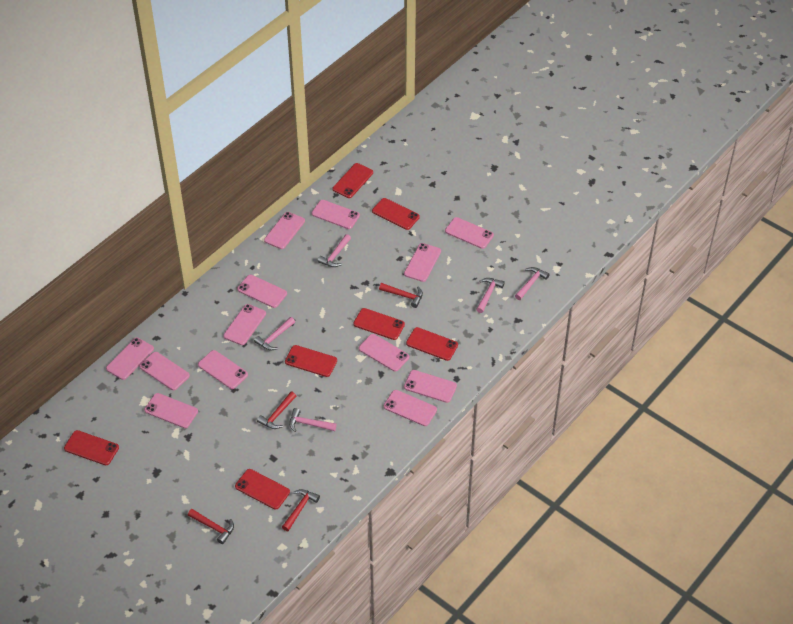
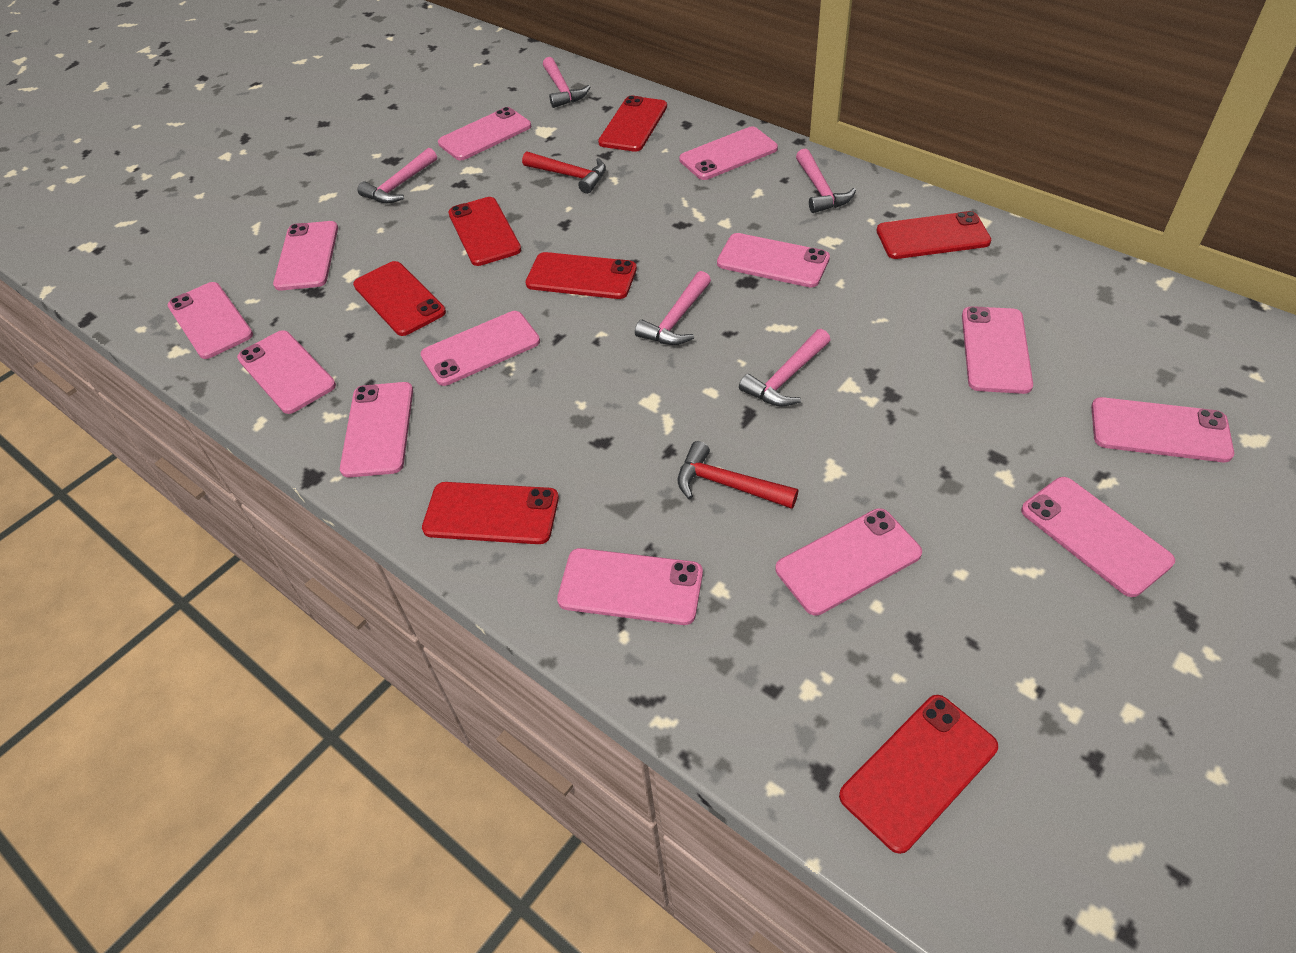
red hammer: 4 -> 2

